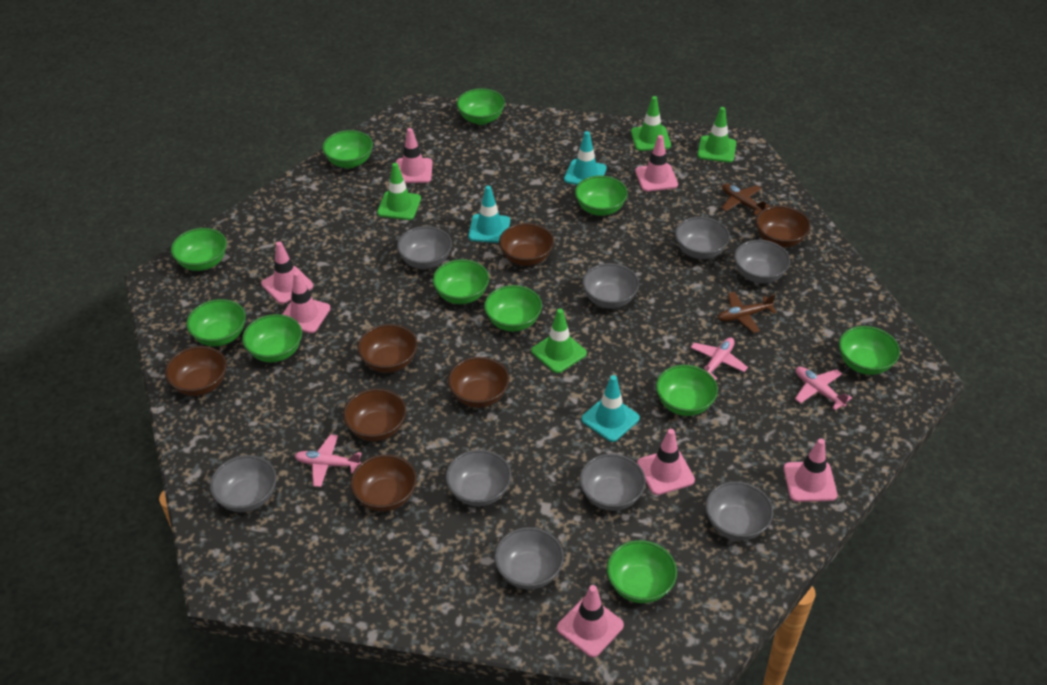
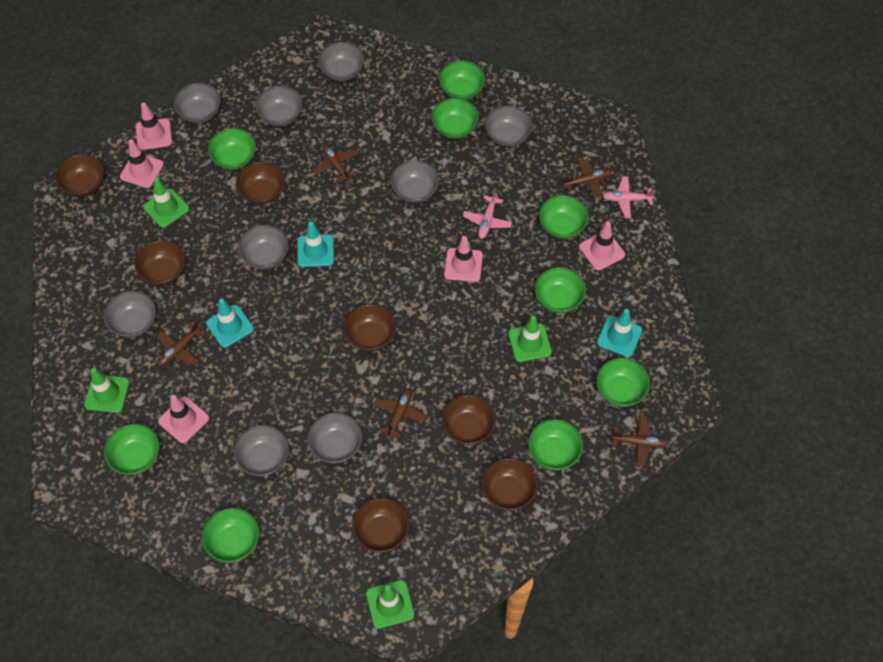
brown plane: 2 -> 5
green bowl: 11 -> 9
pink plane: 3 -> 2
pink traffic cone: 7 -> 5

